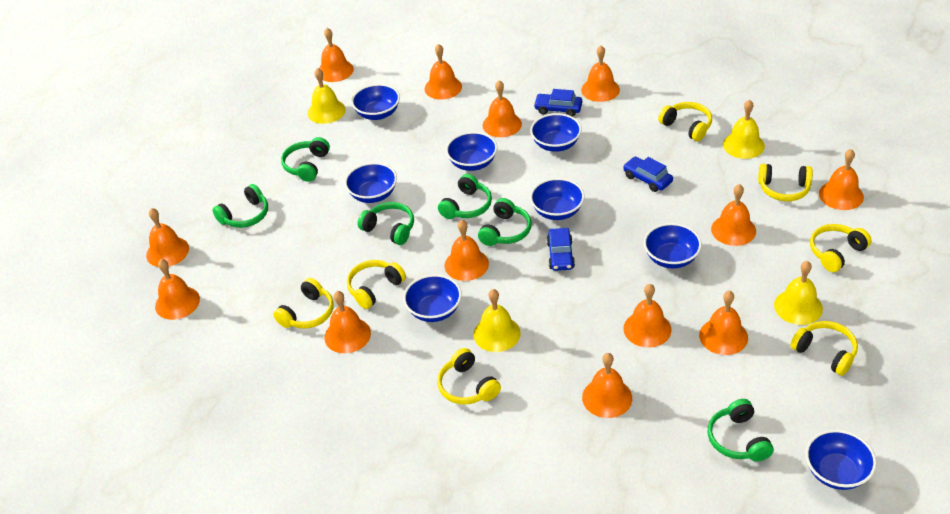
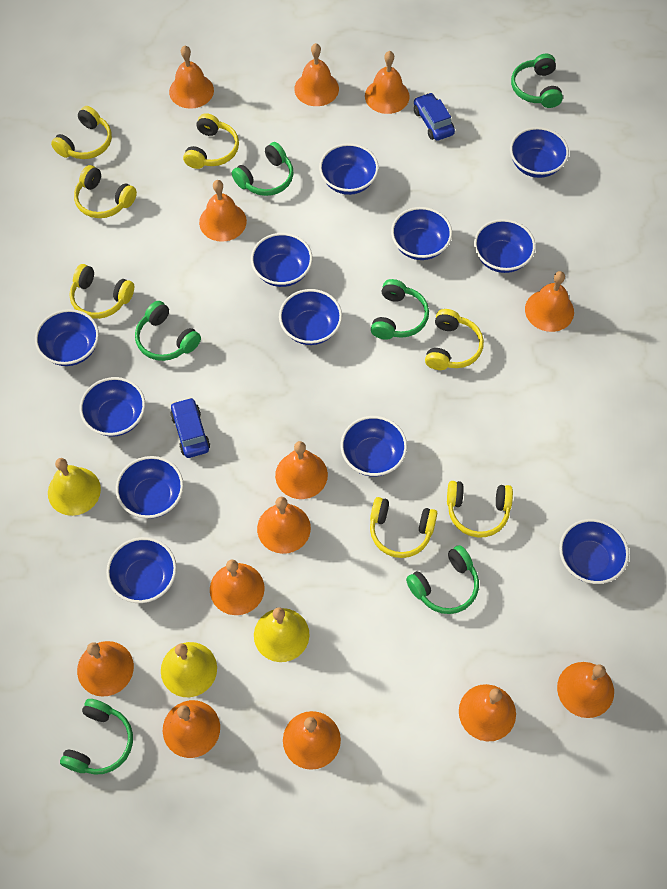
blue bowl: 8 -> 12
blue car: 3 -> 2
yellow bell: 4 -> 3

